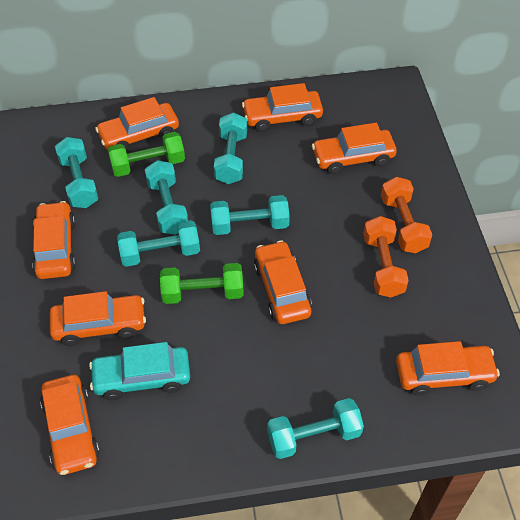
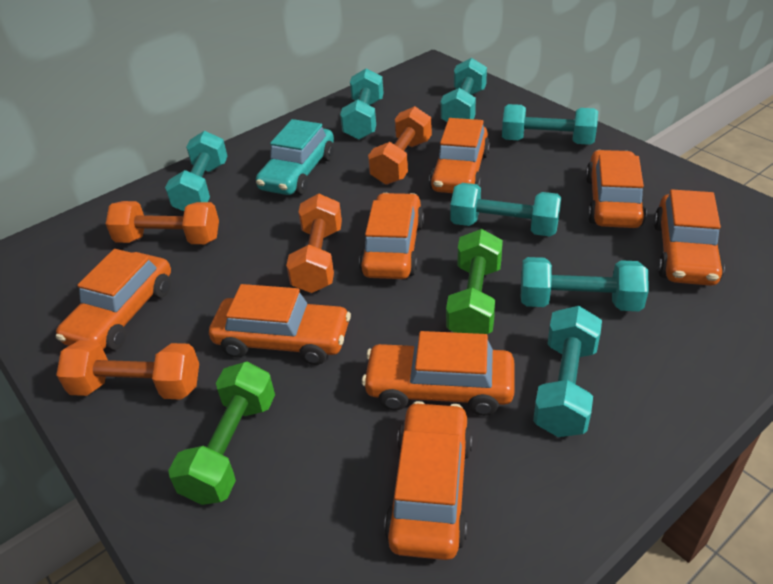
orange dumbbell: 2 -> 4
turquoise dumbbell: 6 -> 7

